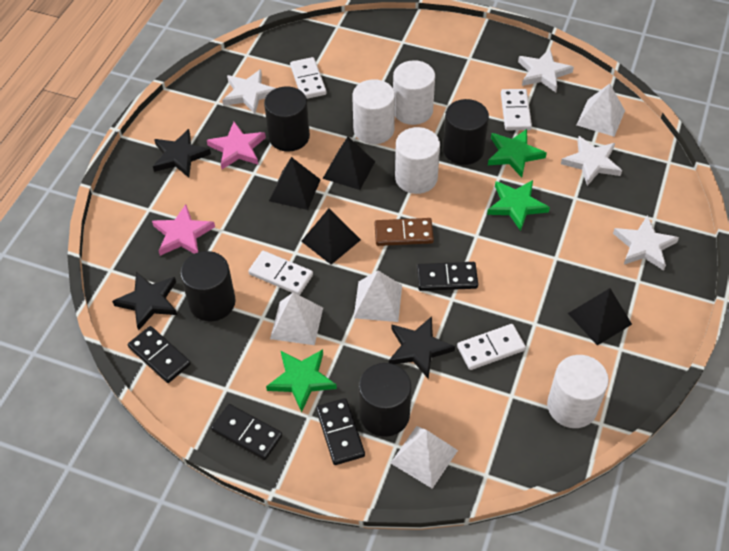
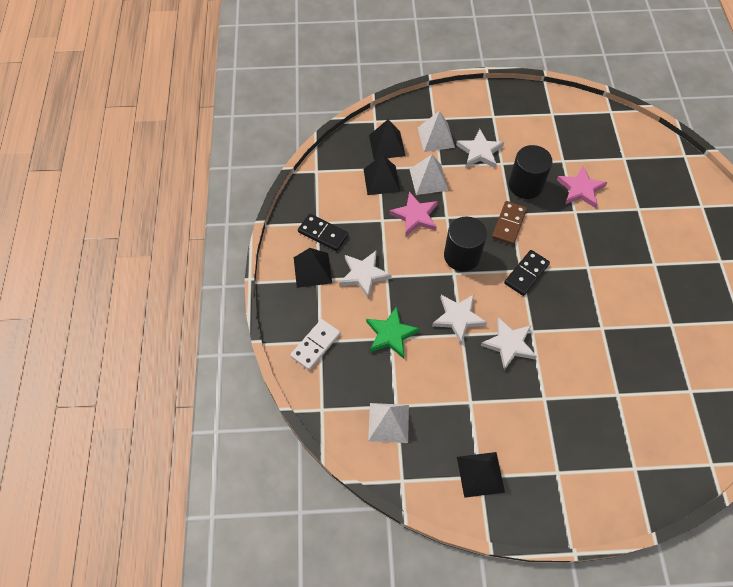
black cylinder: 4 -> 2
black domino: 4 -> 2
black star: 3 -> 0
green star: 3 -> 1
white cylinder: 4 -> 0
white domino: 4 -> 1
white pyramid: 4 -> 3

